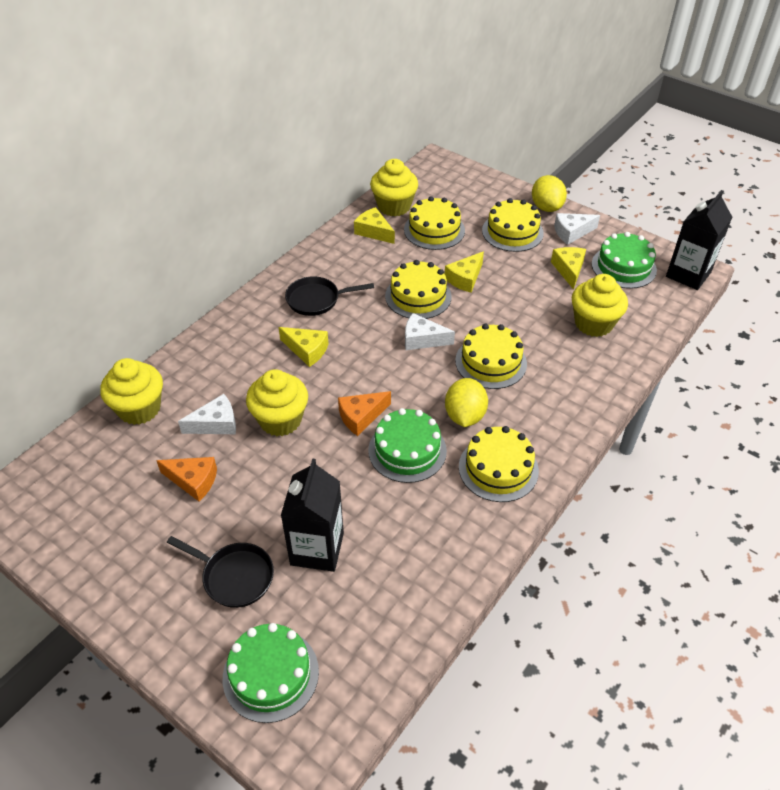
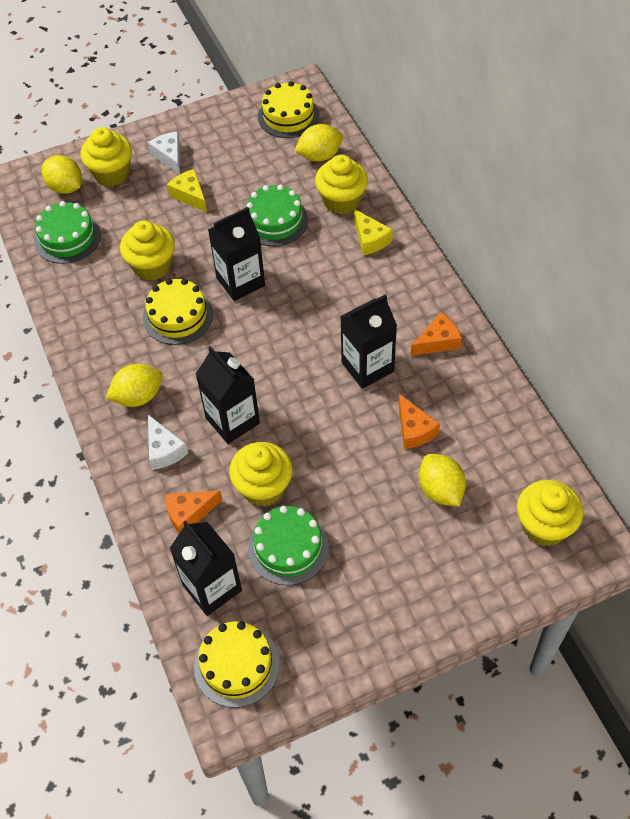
black carton: 2 -> 4
black pan: 2 -> 0
orange cheese: 2 -> 3
white cheese: 3 -> 2
yellow cake: 5 -> 3
yellow cheese: 4 -> 2
yellow cupcake: 4 -> 5
yellow lemon: 2 -> 4

